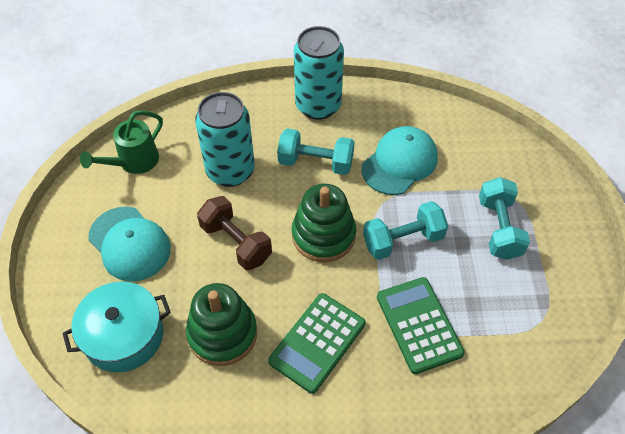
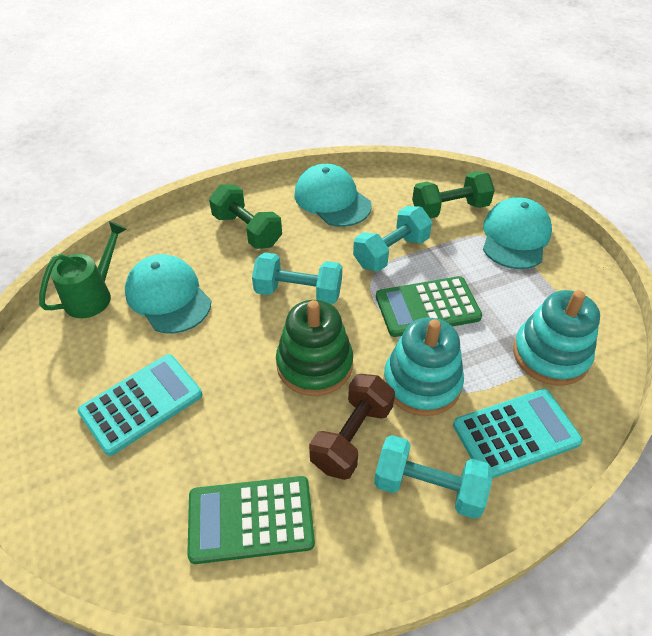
green dumbbell: 0 -> 2
green stacking toy: 2 -> 1
turquoise calculator: 0 -> 2
turquoise can: 2 -> 0
turquoise cap: 2 -> 3
turquoise pot: 1 -> 0
turquoise stacking toy: 0 -> 2

